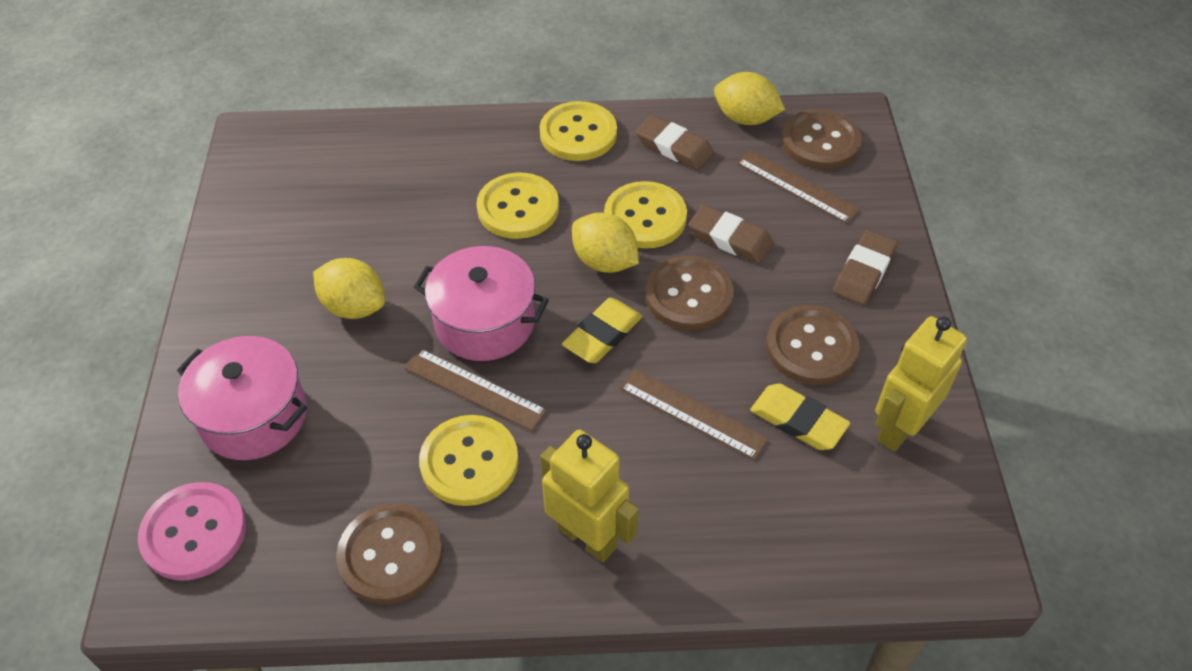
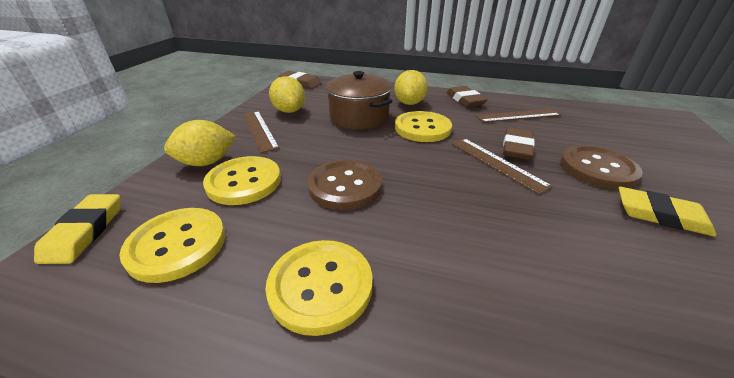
brown button: 4 -> 2
brown pot: 0 -> 1
pink button: 1 -> 0
pink pot: 2 -> 0
yellow robot: 2 -> 0

